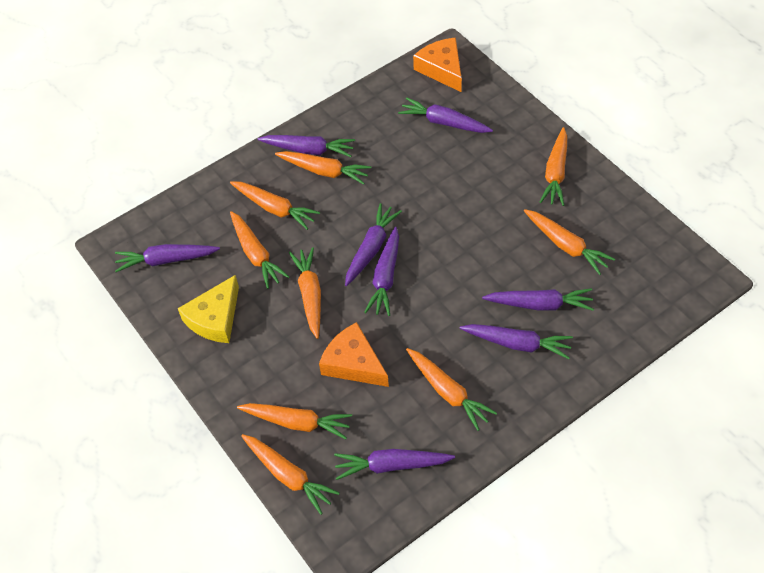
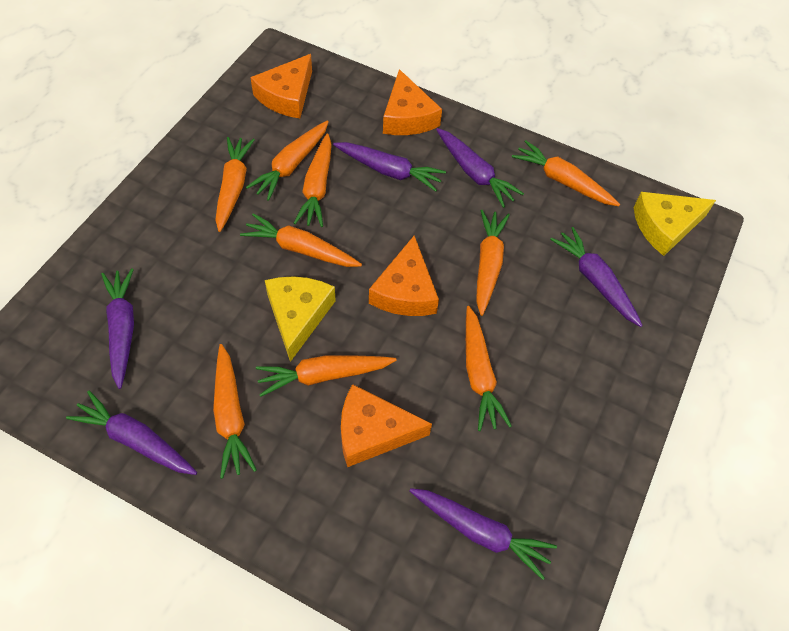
orange cheese: 2 -> 4
purple carrot: 8 -> 6
yellow cheese: 1 -> 2

